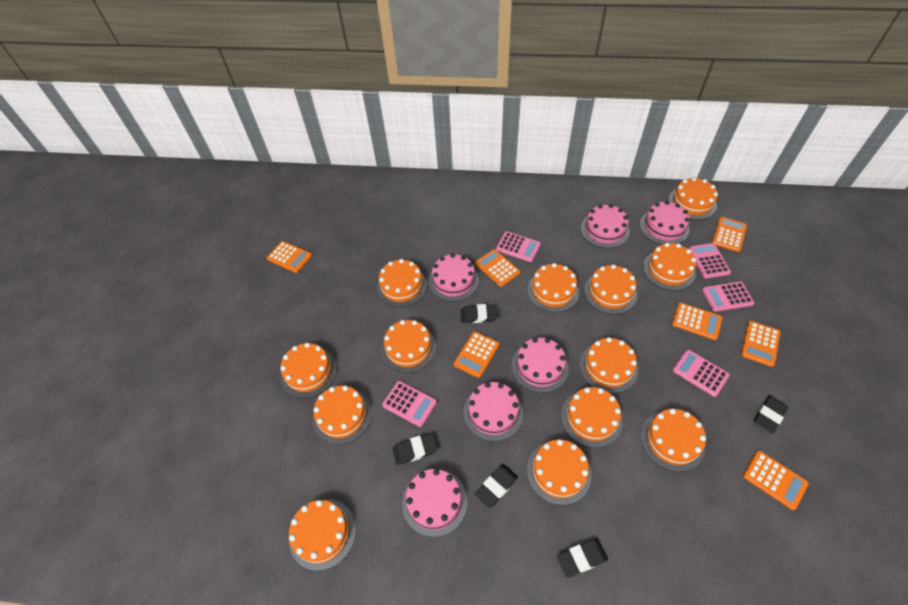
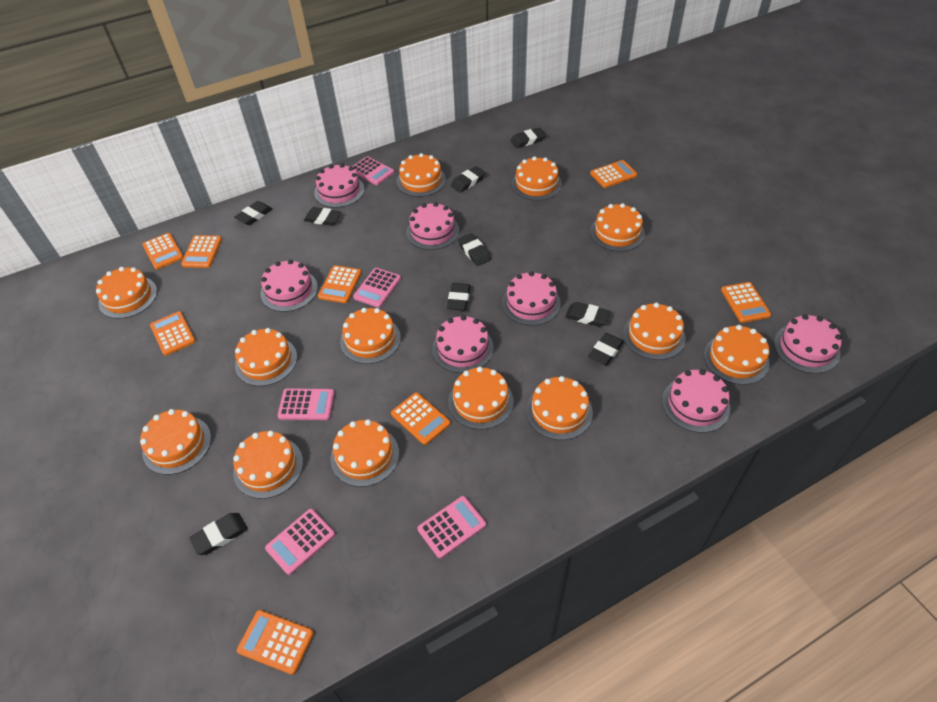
black eraser: 5 -> 9
orange calculator: 7 -> 8
pink cake: 6 -> 7

